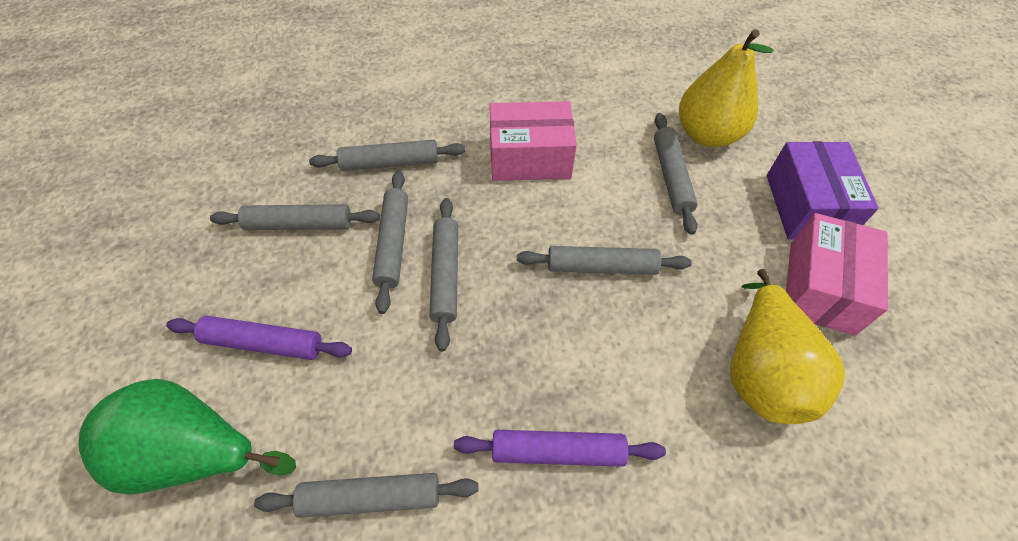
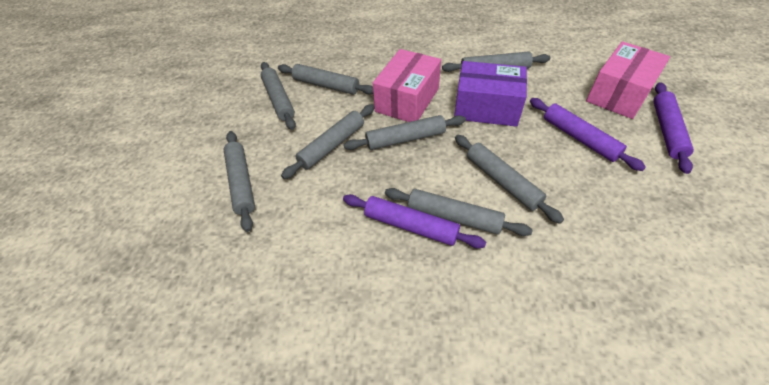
green pear: 1 -> 0
grey rolling pin: 7 -> 8
purple rolling pin: 2 -> 3
yellow pear: 2 -> 0

